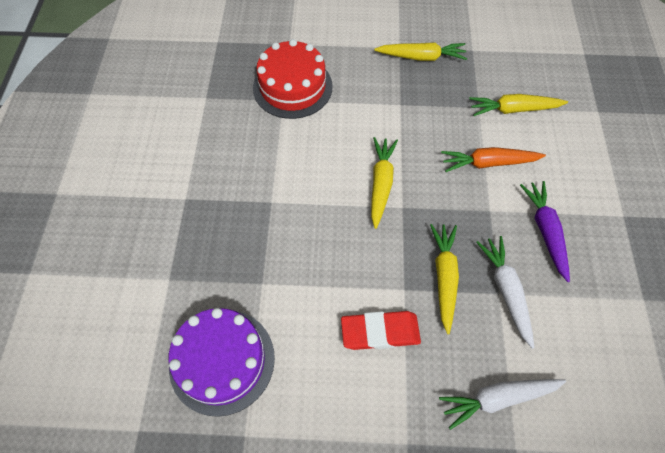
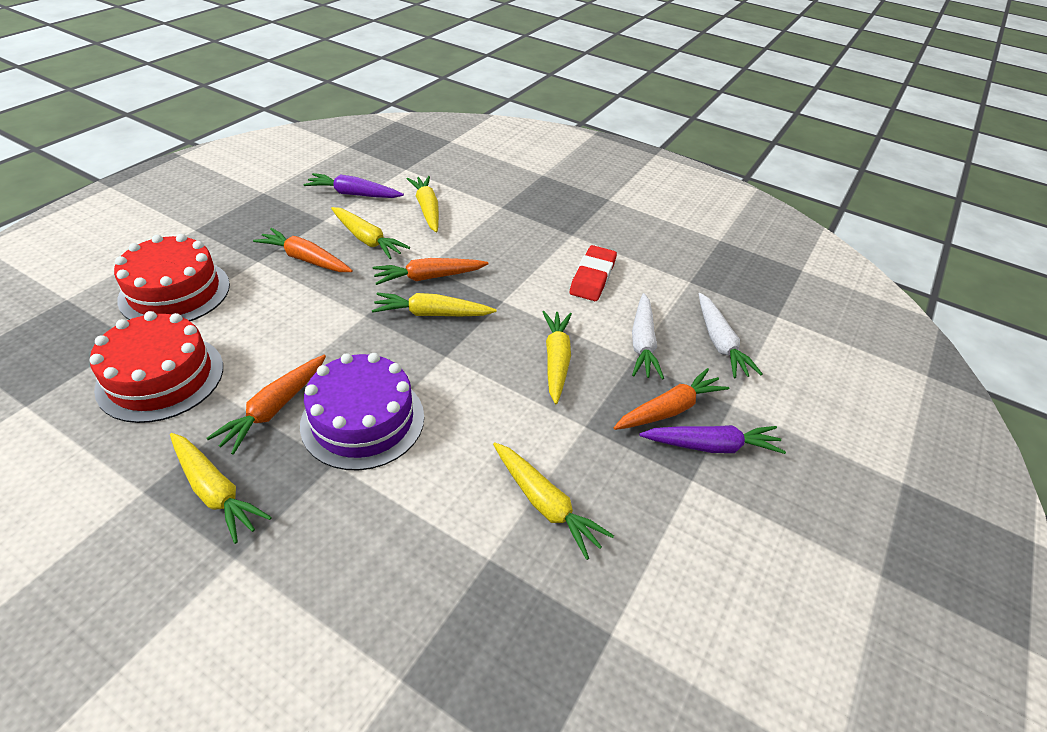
orange carrot: 1 -> 4
purple carrot: 1 -> 2
red cake: 1 -> 2
yellow carrot: 4 -> 6

